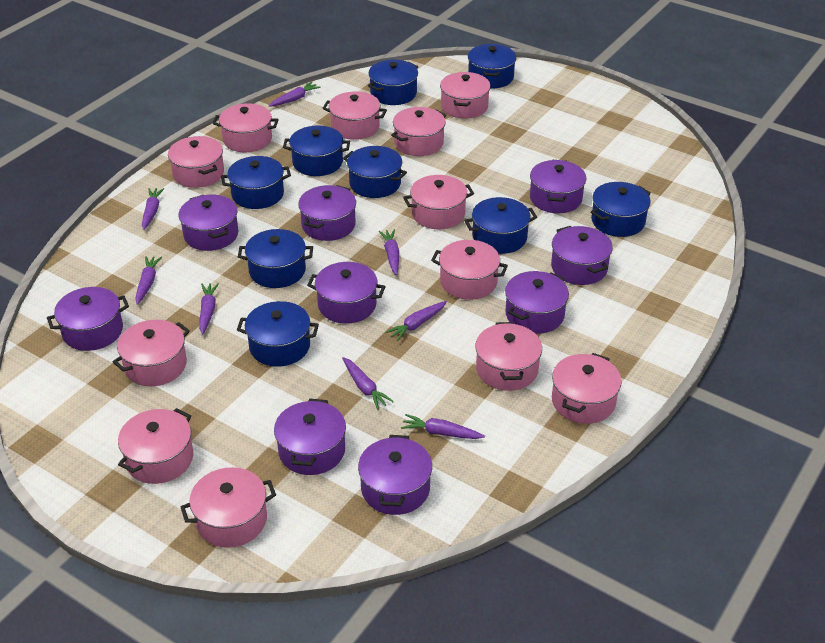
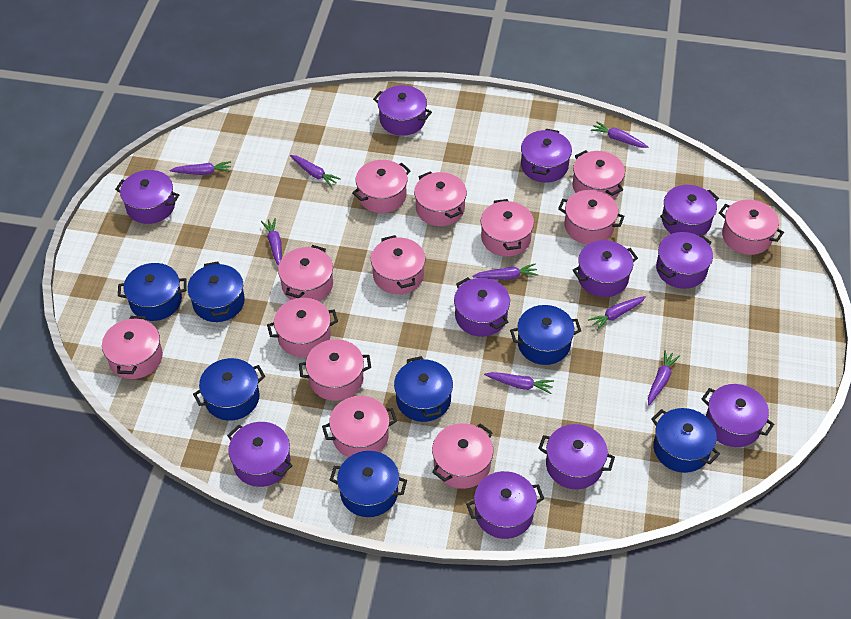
blue pot: 9 -> 7
pink pot: 12 -> 13
purple pot: 9 -> 11

